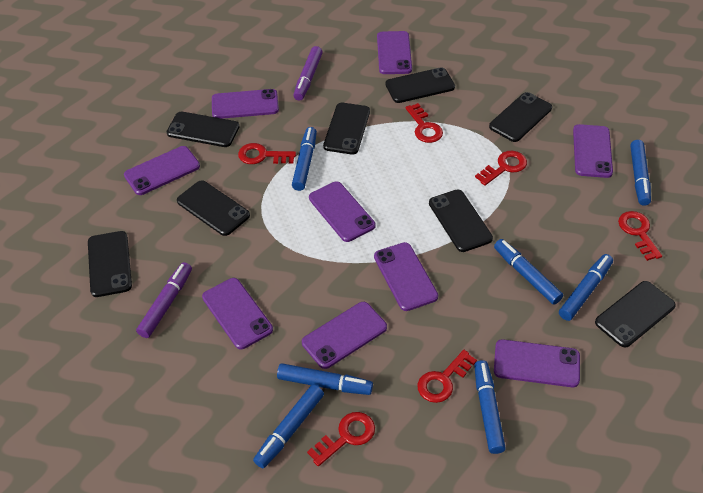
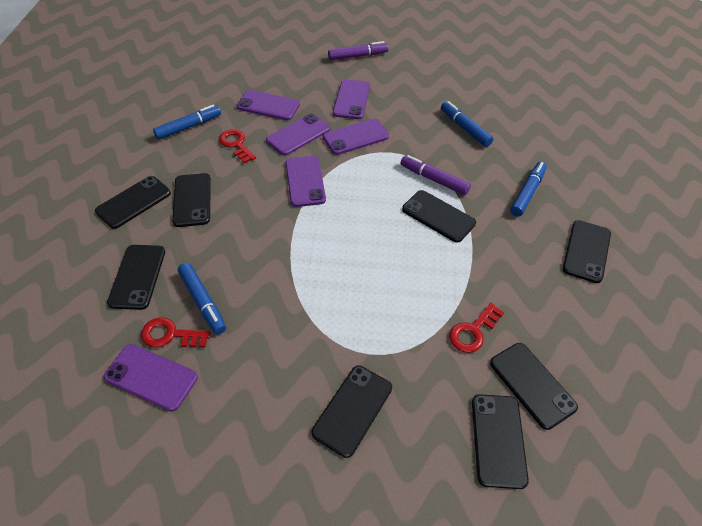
blue marker: 7 -> 4
purple phone: 9 -> 6
red key: 6 -> 3

